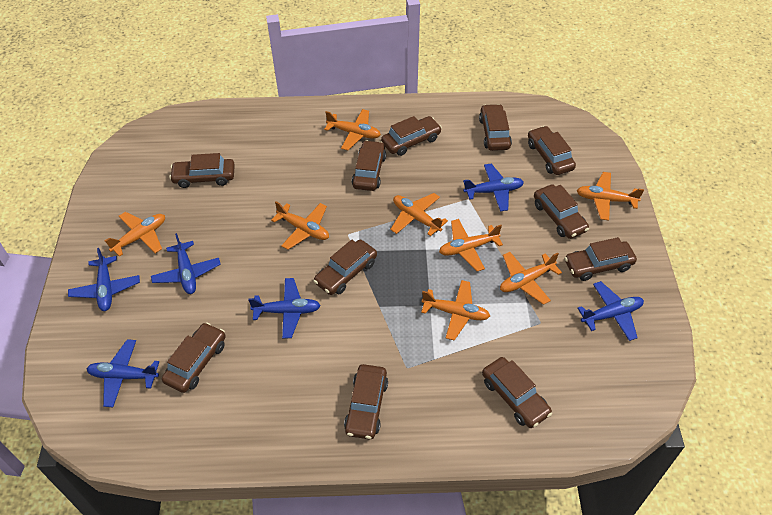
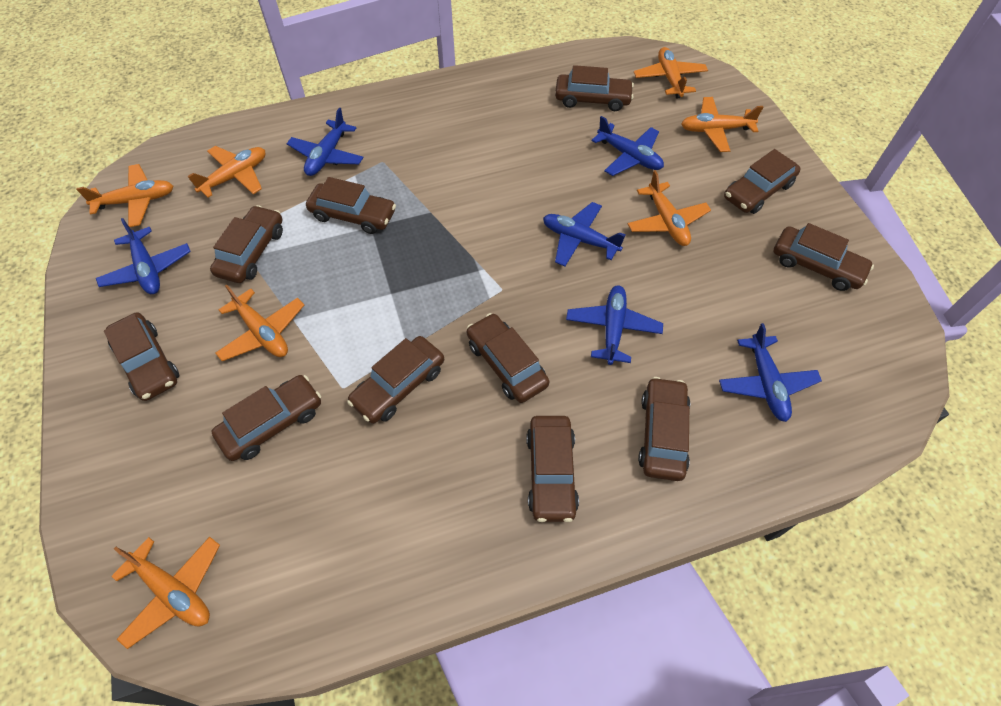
orange plane: 8 -> 7

